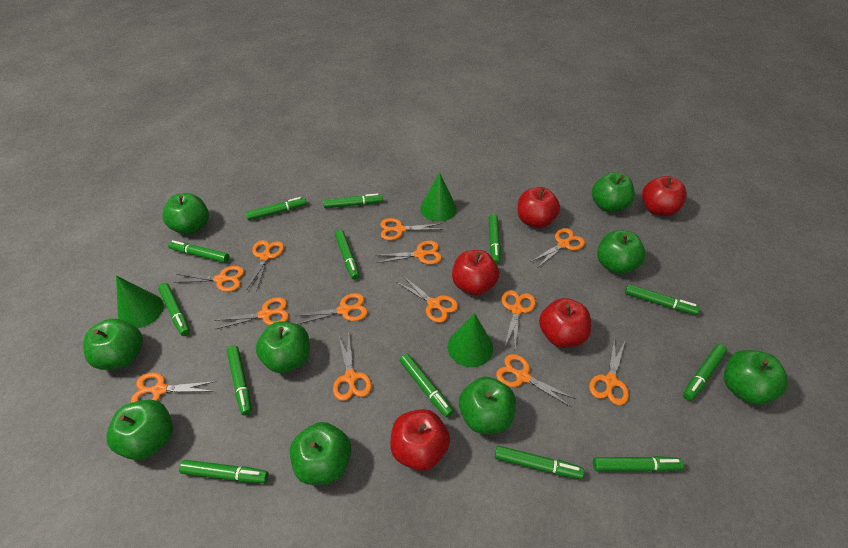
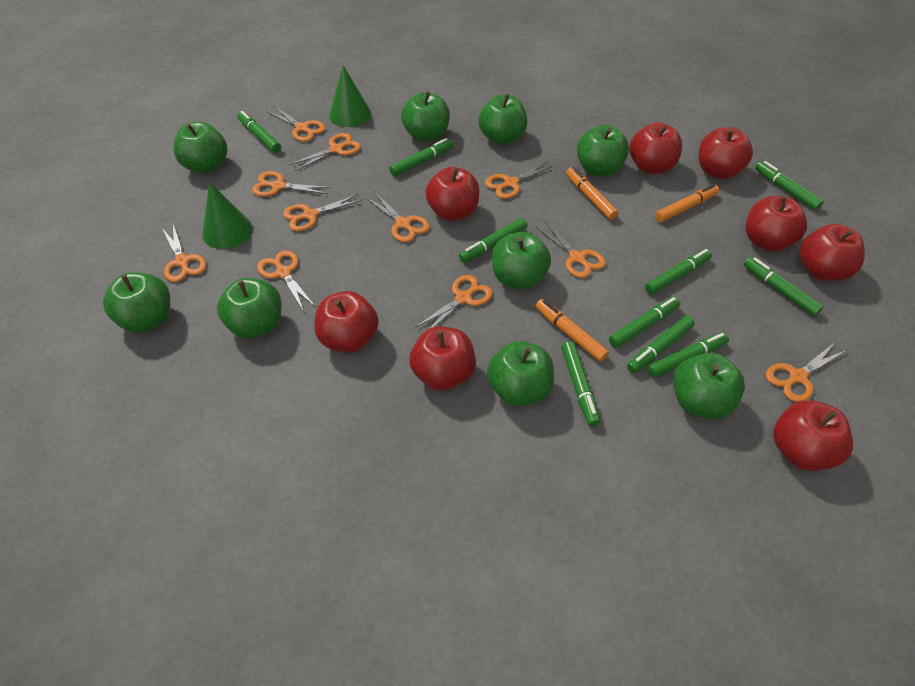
green cone: 3 -> 2
green marker: 13 -> 10
orange marker: 0 -> 3
orange scissors: 13 -> 11
red apple: 5 -> 8

